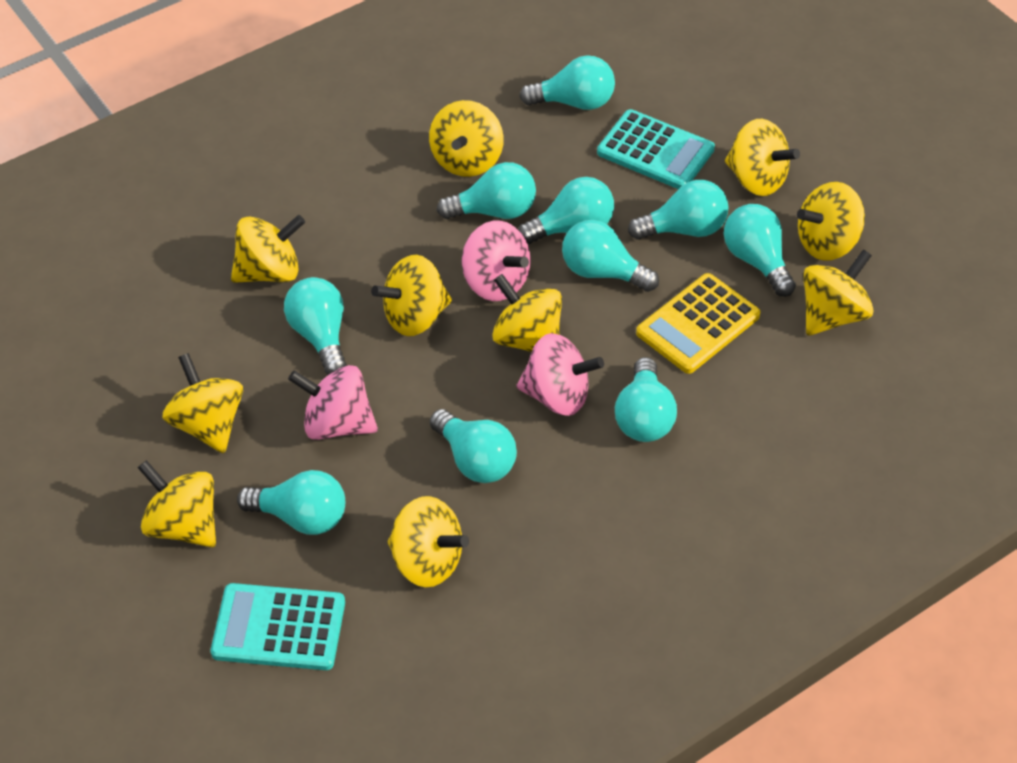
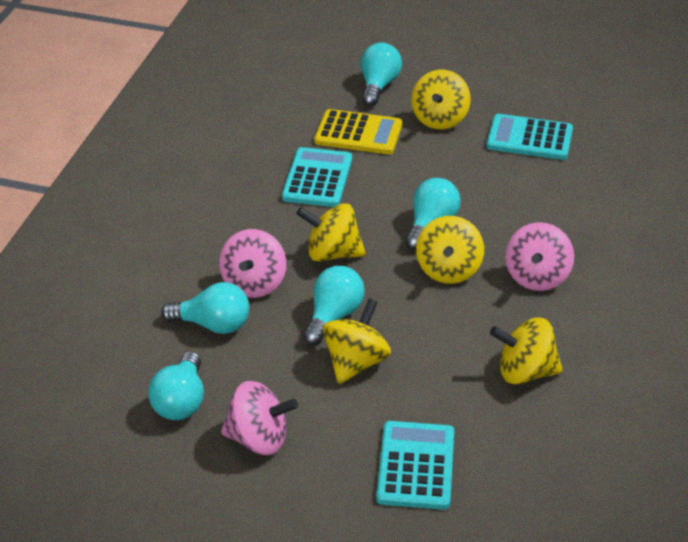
turquoise calculator: 2 -> 3
turquoise light bulb: 10 -> 5
yellow spinning top: 10 -> 5

